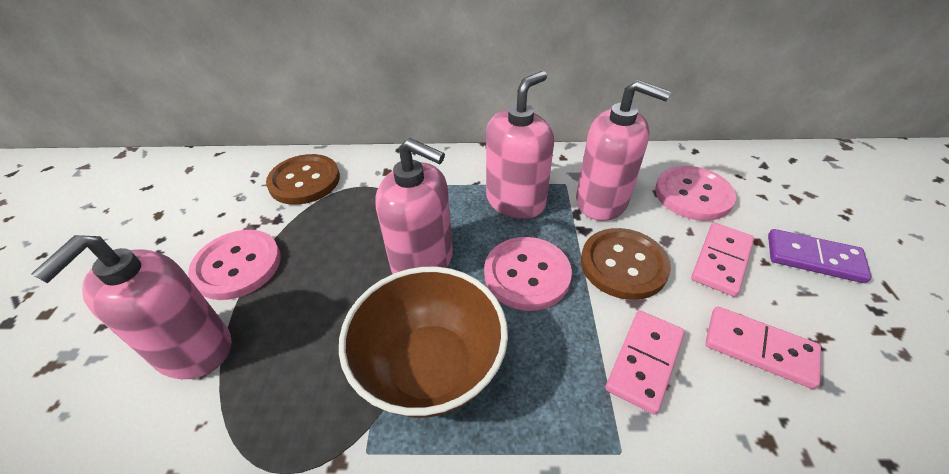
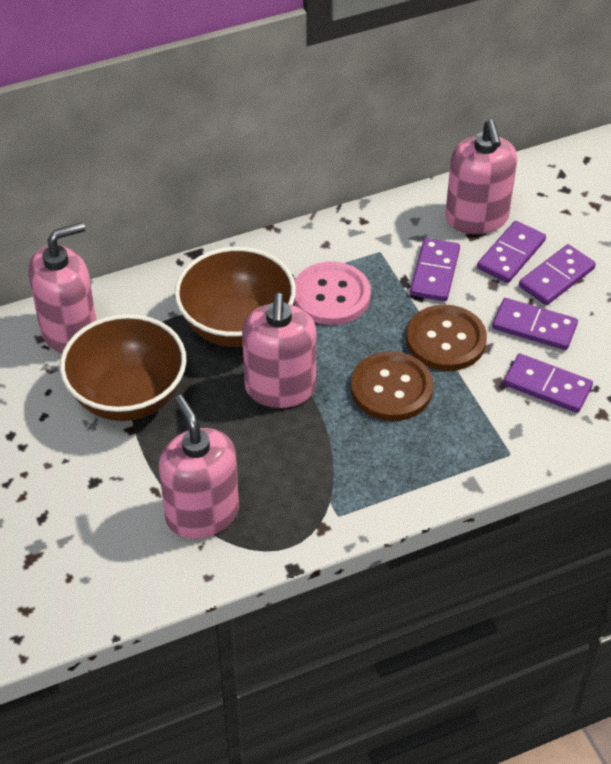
brown bowl: 1 -> 2
pink button: 3 -> 1
pink domino: 3 -> 0
purple domino: 1 -> 5

